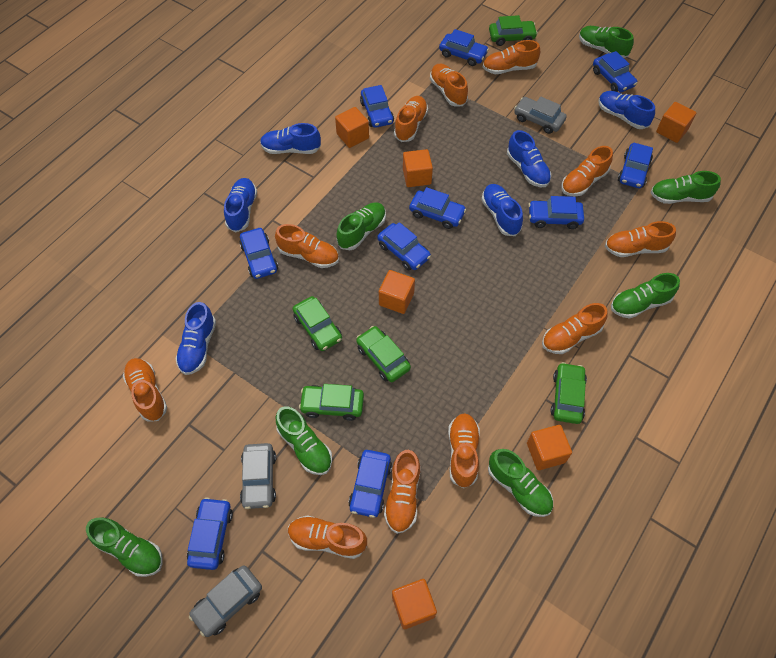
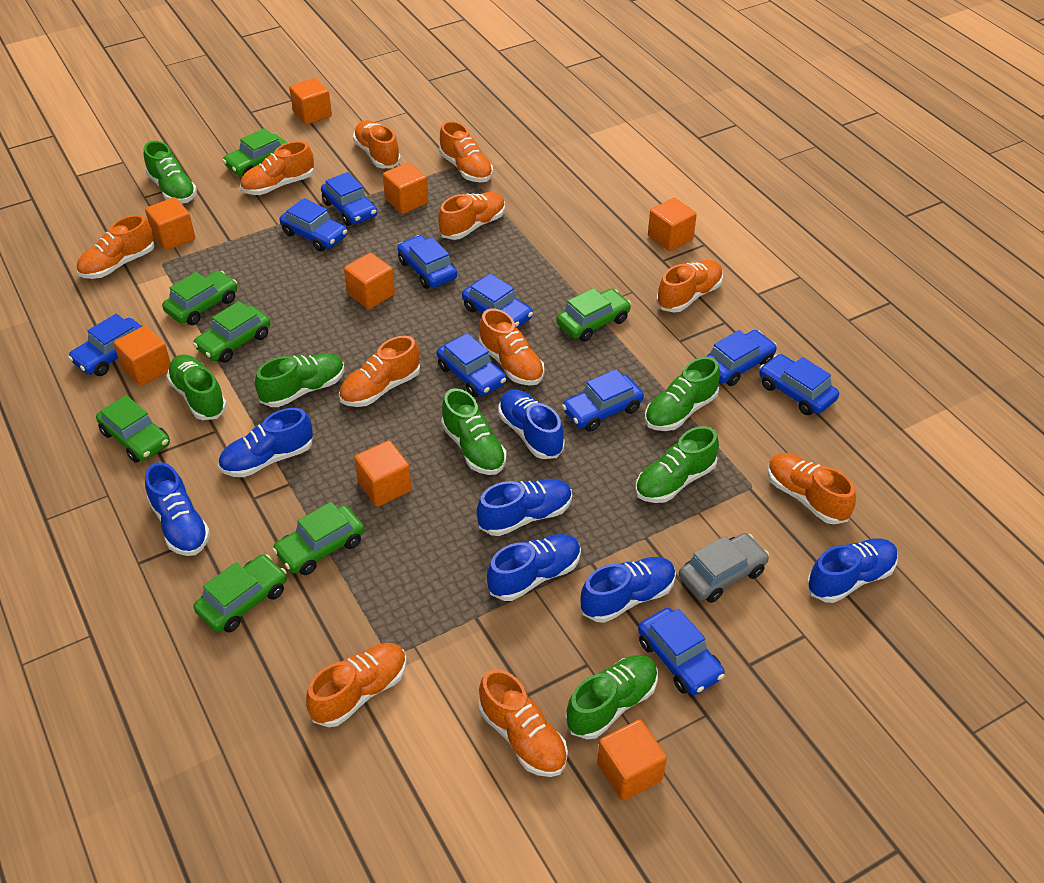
blue shoe: 6 -> 7
green car: 5 -> 7
grey car: 3 -> 1
orange cube: 6 -> 8

